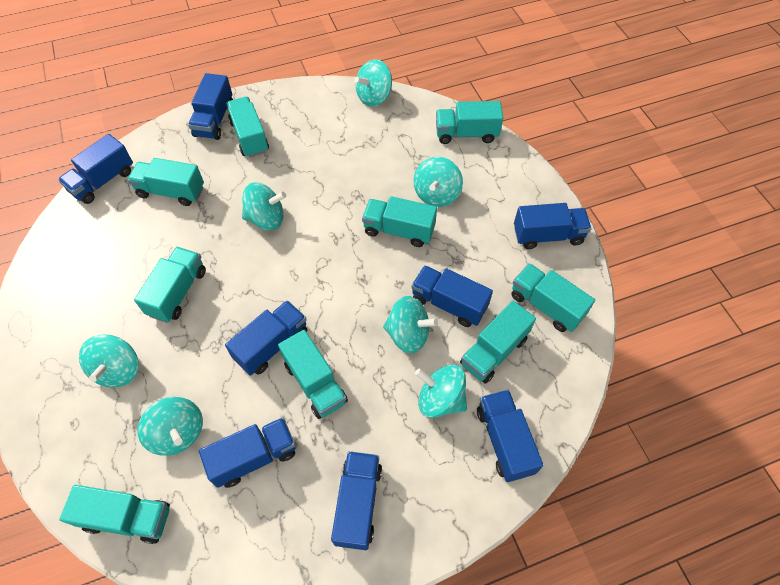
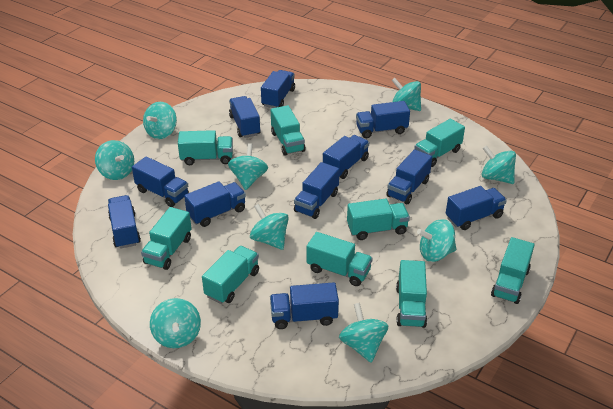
blue truck: 8 -> 11
turquoise spinning top: 7 -> 9

